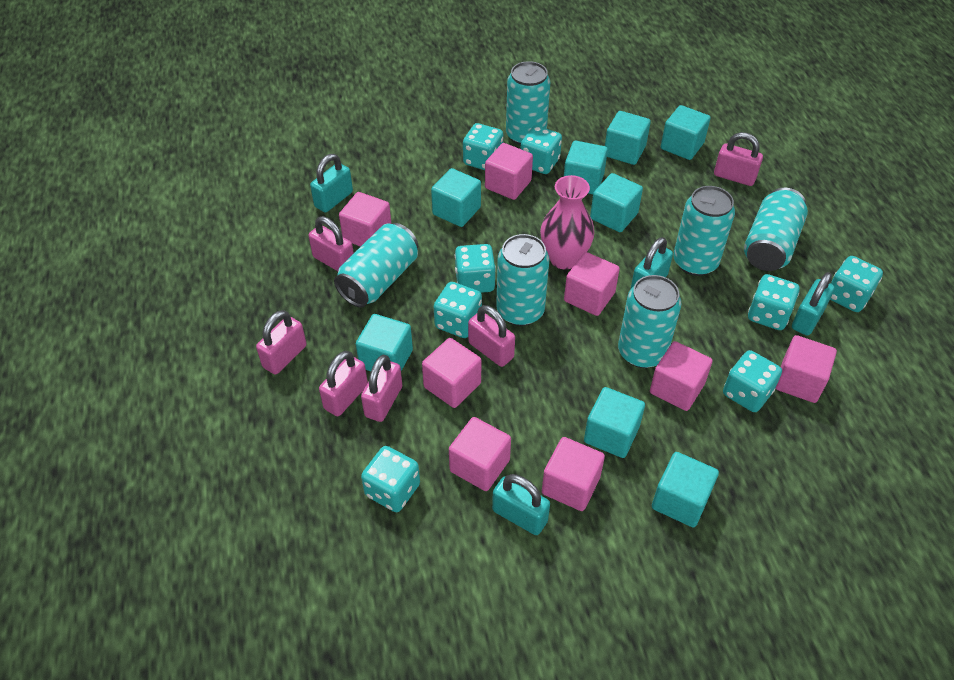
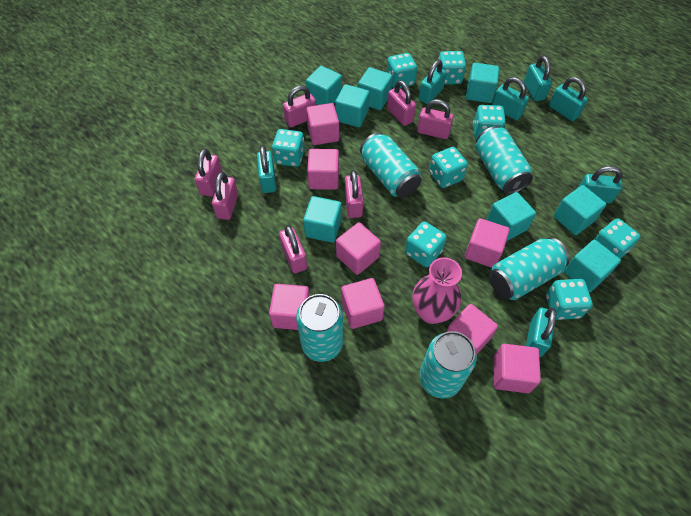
pink padlock: 6 -> 7
turquoise can: 6 -> 5
turquoise padlock: 4 -> 7

